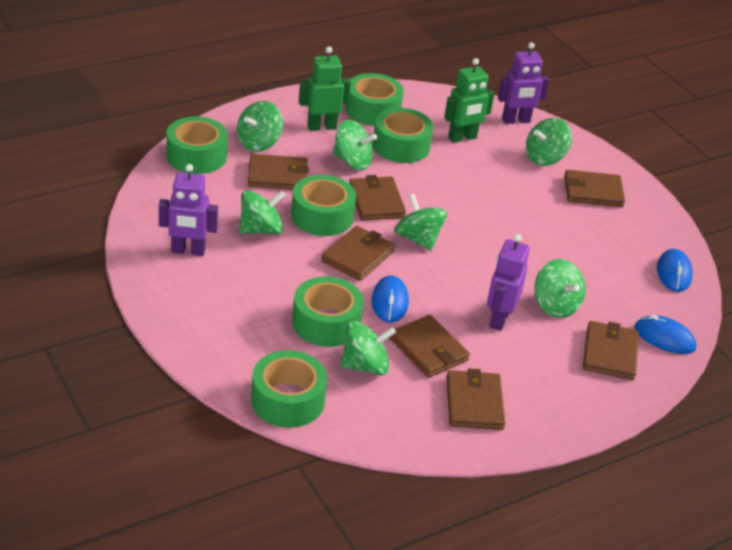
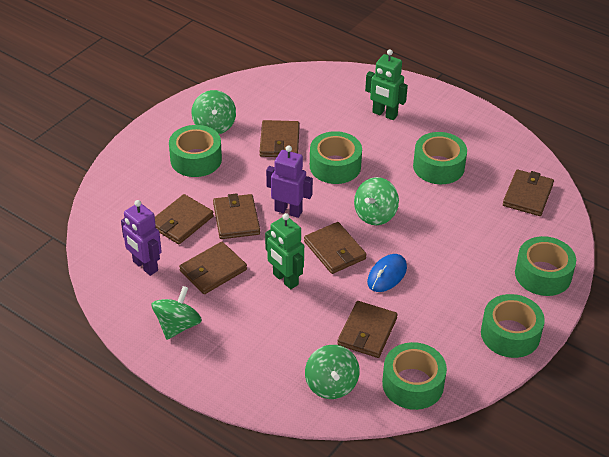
blue mouse: 3 -> 1
green spinning top: 7 -> 4
purple robot: 3 -> 2

